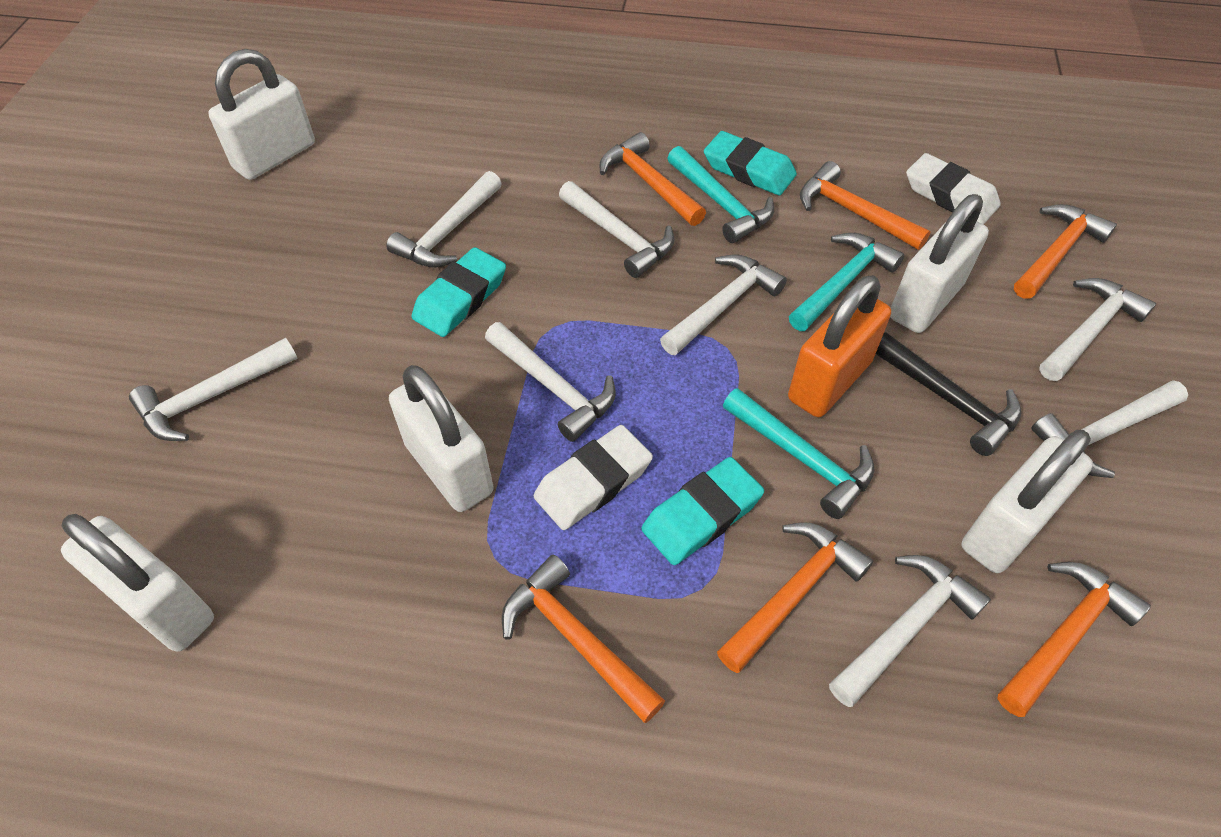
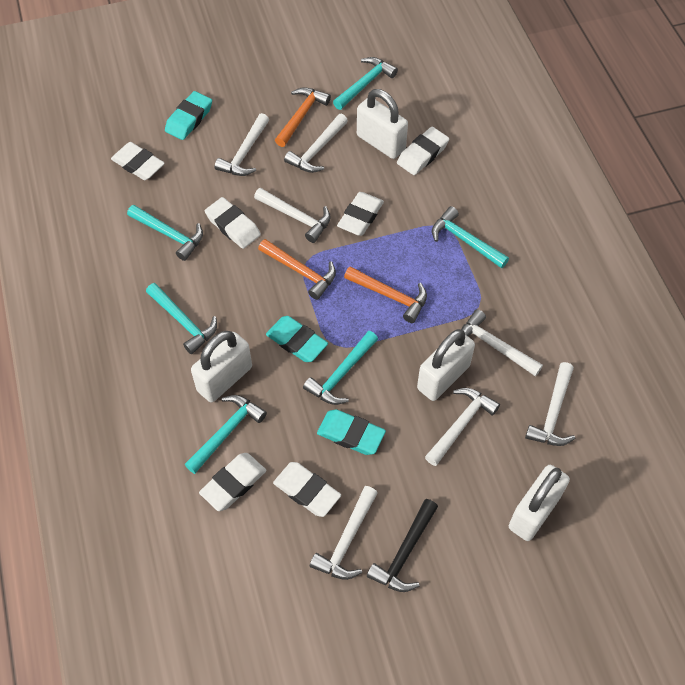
orange hammer: 6 -> 3
orange padlock: 1 -> 0
turquoise hammer: 3 -> 6
white eraser: 2 -> 6
white hammer: 8 -> 7
white padlock: 5 -> 4

